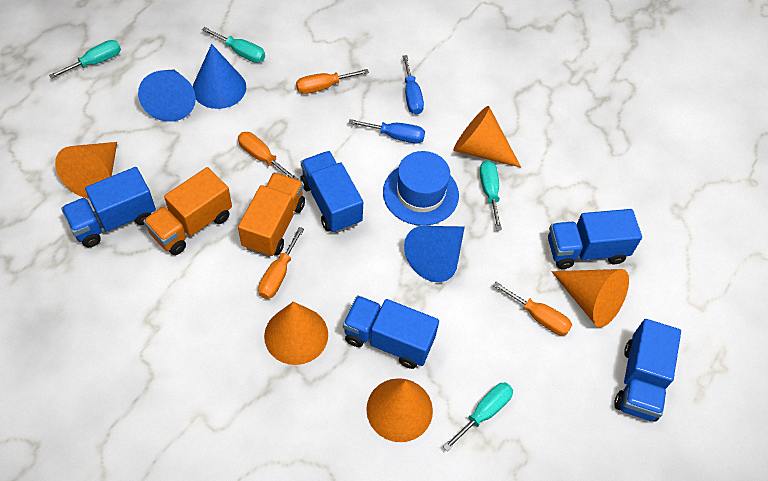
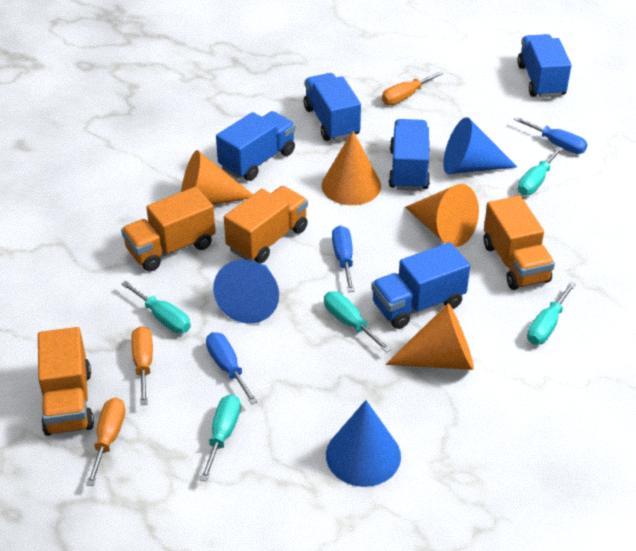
blue hat: 1 -> 0
blue screwdriver: 2 -> 3
orange cone: 5 -> 4
orange screwdriver: 4 -> 3
orange truck: 2 -> 4
turquoise screwdriver: 4 -> 5

